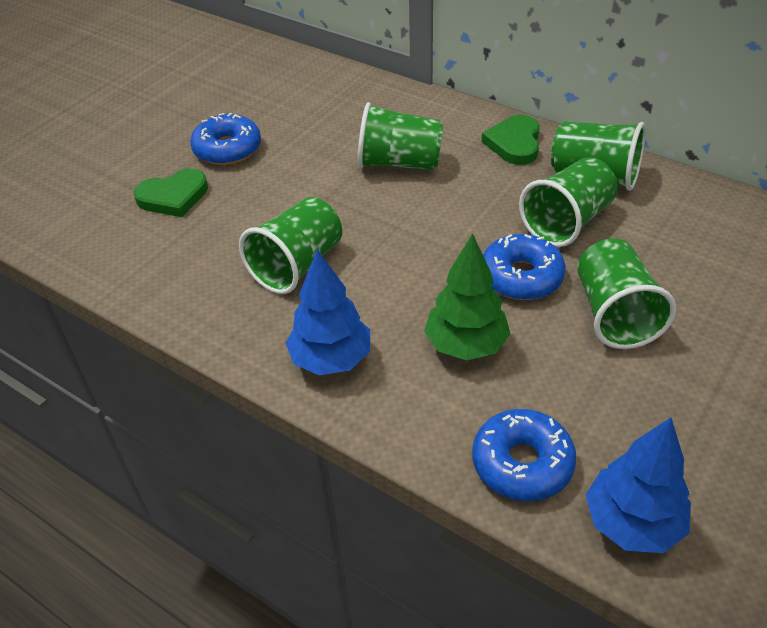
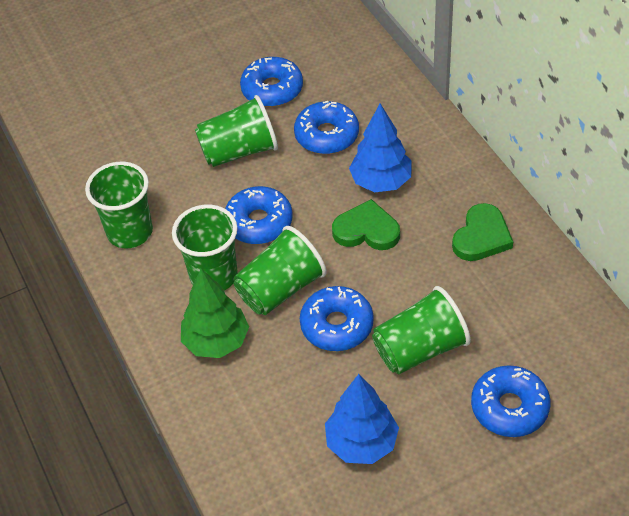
blue donut: 3 -> 5

